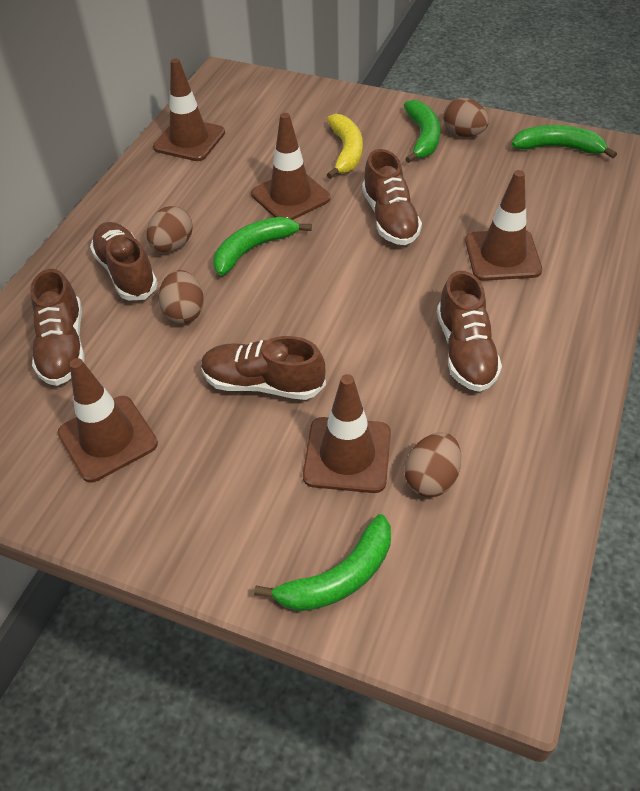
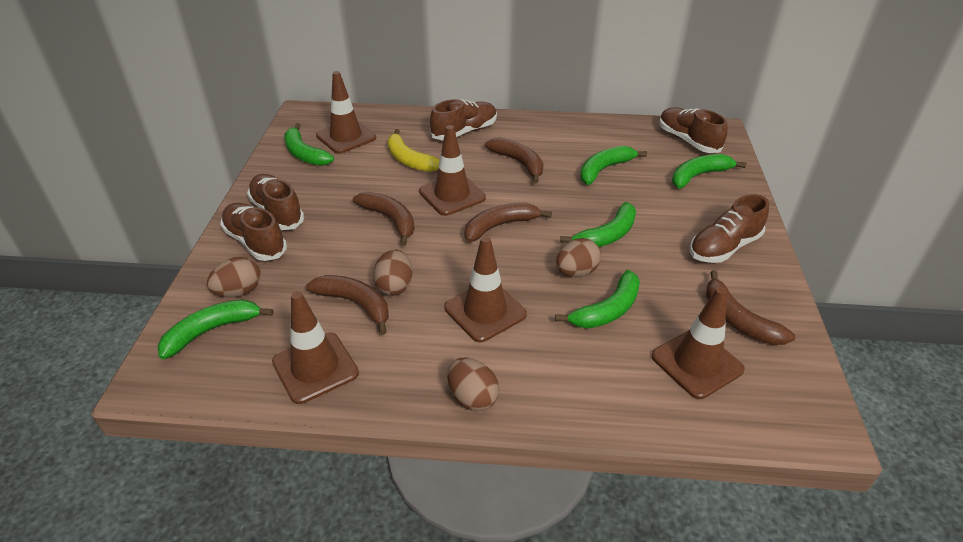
brown banana: 0 -> 5
green banana: 4 -> 6

